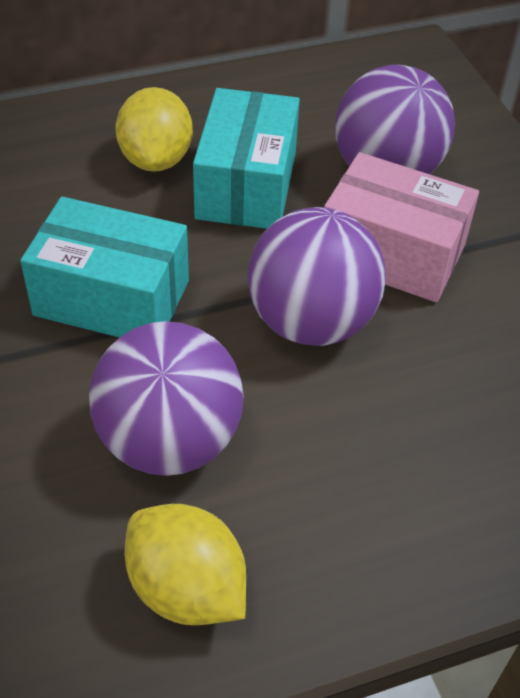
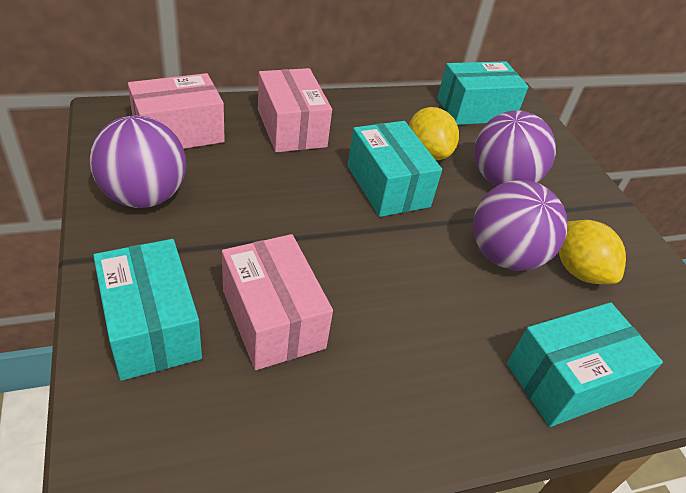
pink box: 1 -> 3
turquoise box: 2 -> 4

